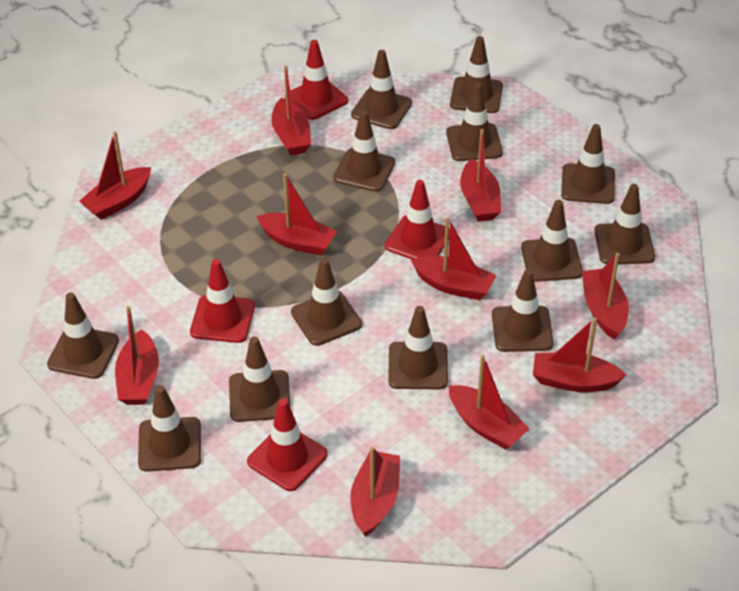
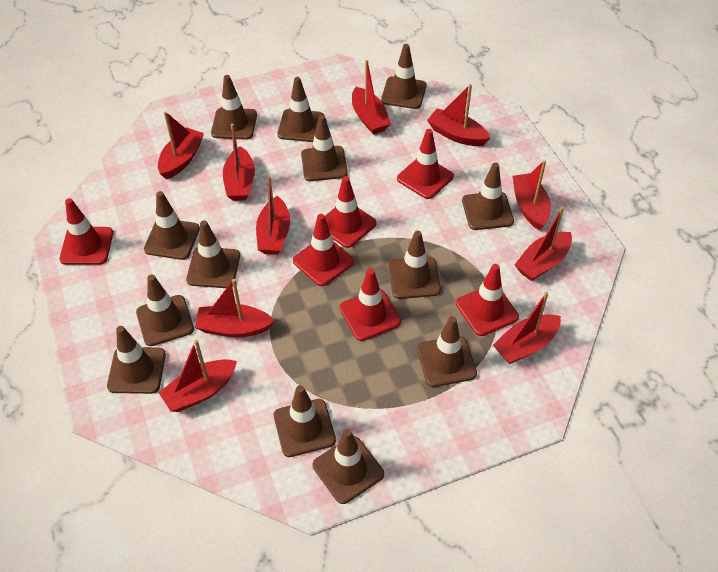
red traffic cone: 4 -> 6

